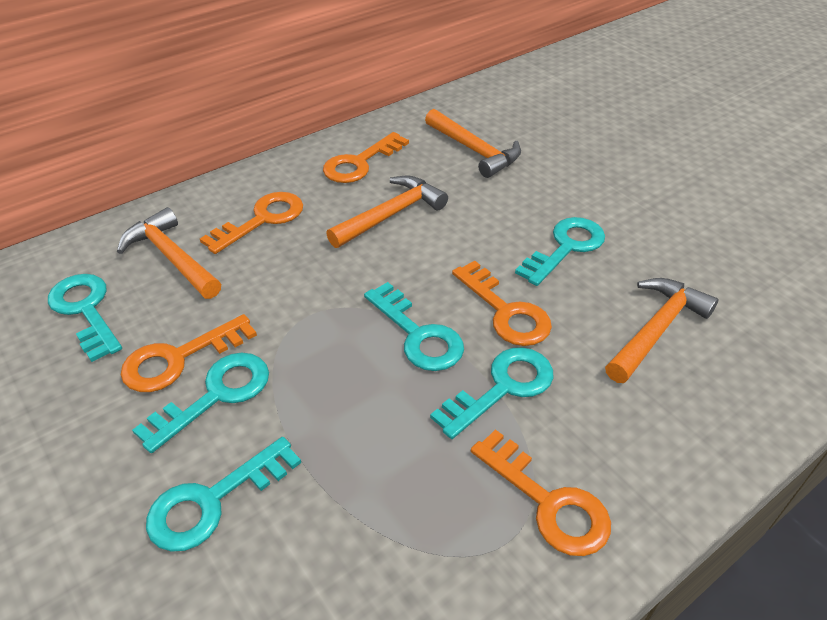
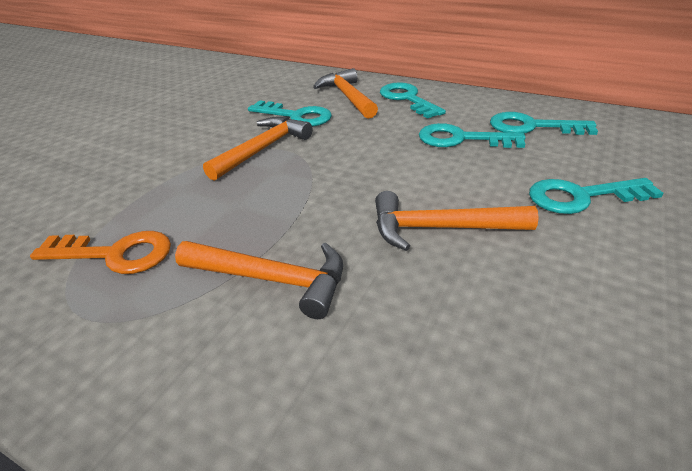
orange key: 5 -> 1
turquoise key: 6 -> 5

